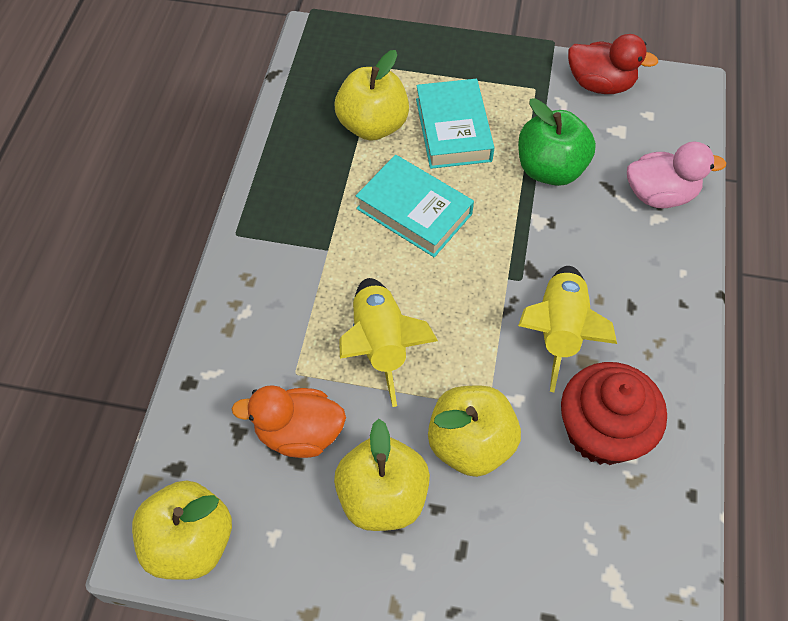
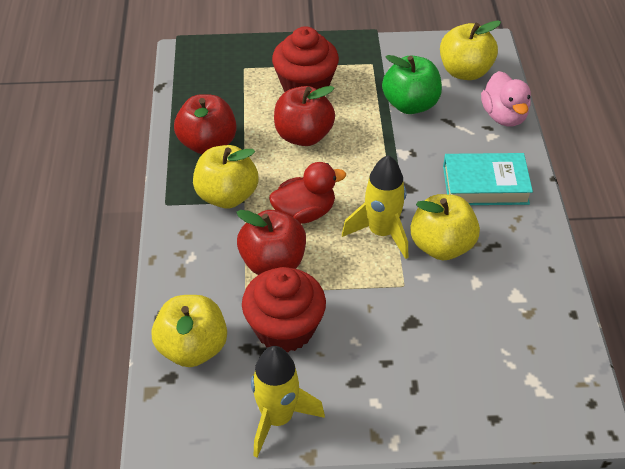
orange duck: 1 -> 0
red apple: 0 -> 3
red cupcake: 1 -> 2
turquoise book: 2 -> 1

